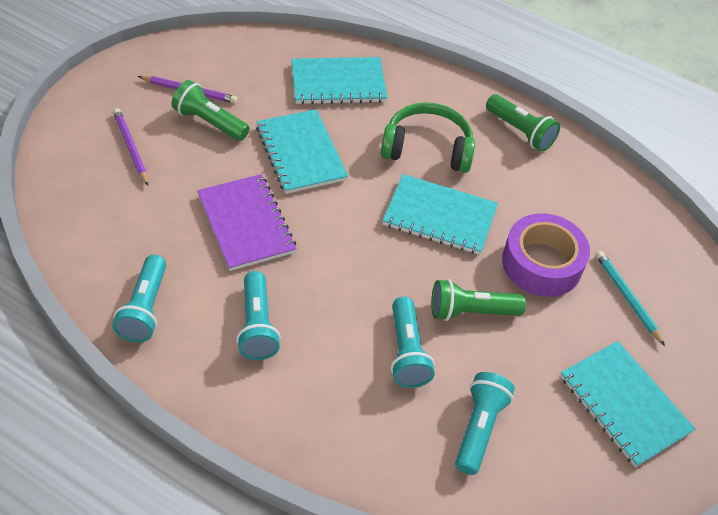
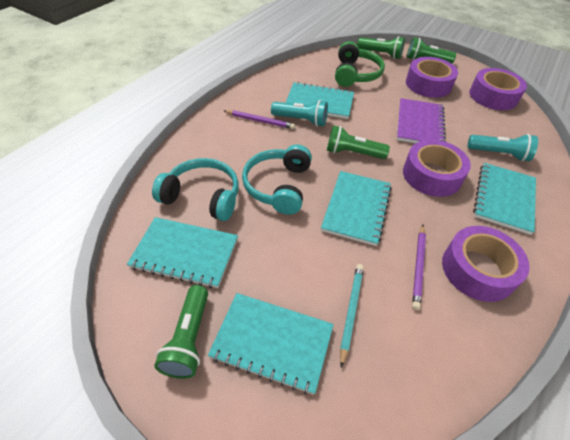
green flashlight: 3 -> 4
purple tape: 1 -> 4
turquoise flashlight: 4 -> 2
turquoise headphones: 0 -> 2
turquoise notebook: 4 -> 5

